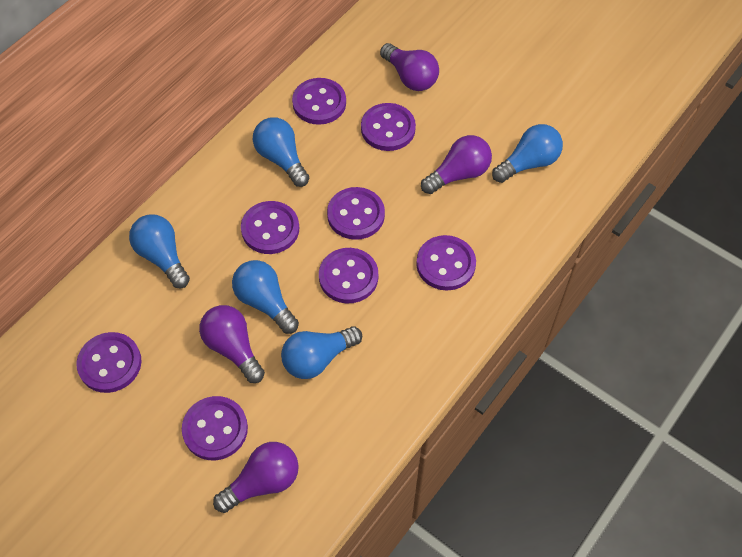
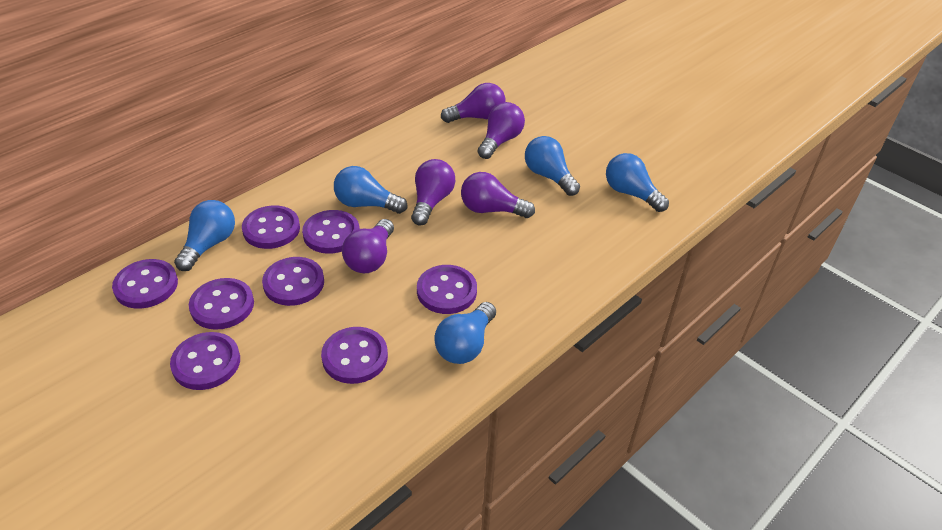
purple light bulb: 4 -> 5

